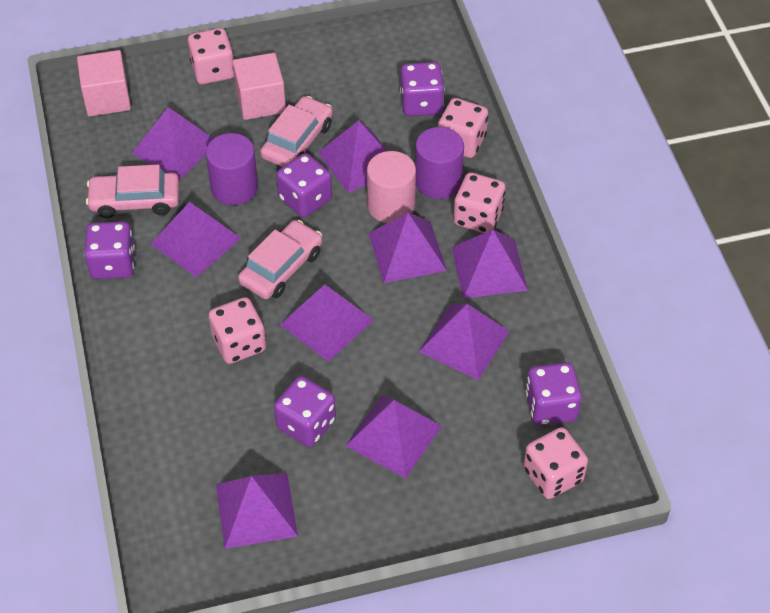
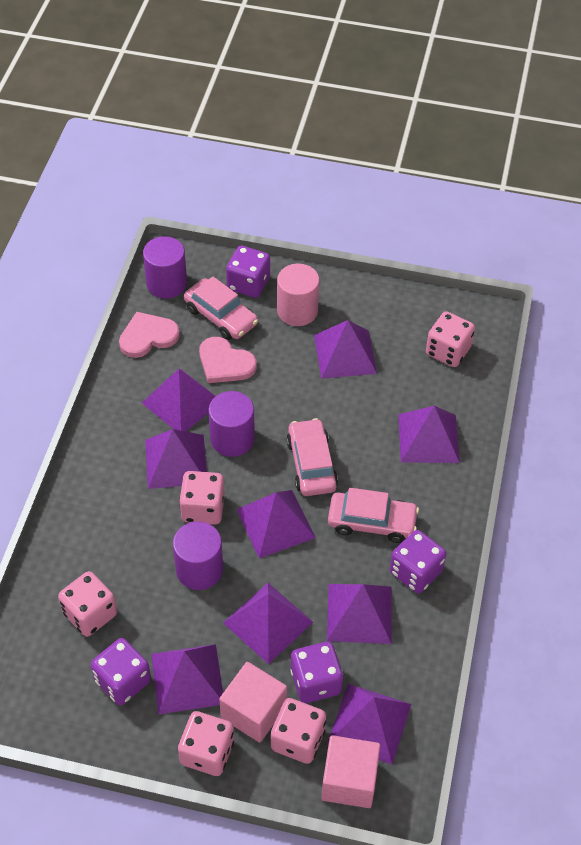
pink heart: 0 -> 2
purple cylinder: 2 -> 3
purple dice: 5 -> 4

